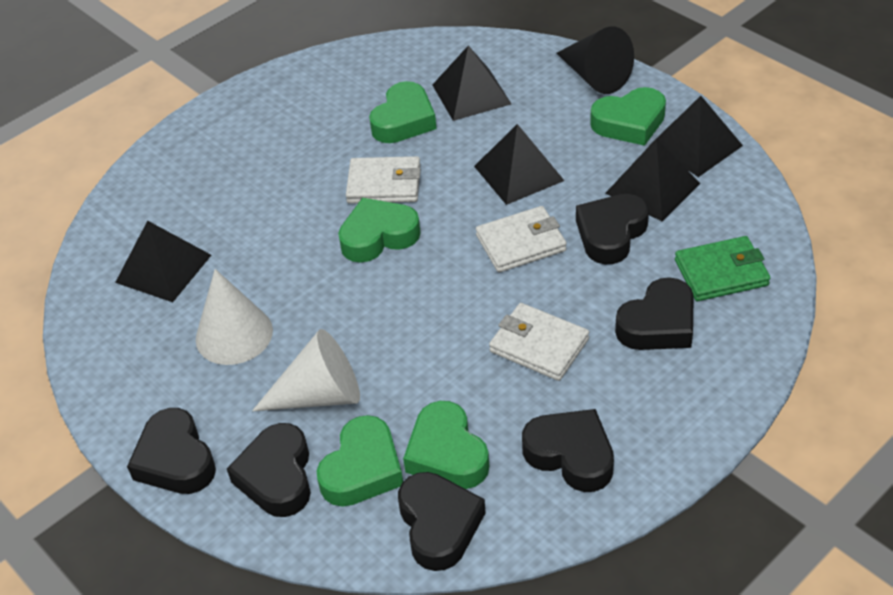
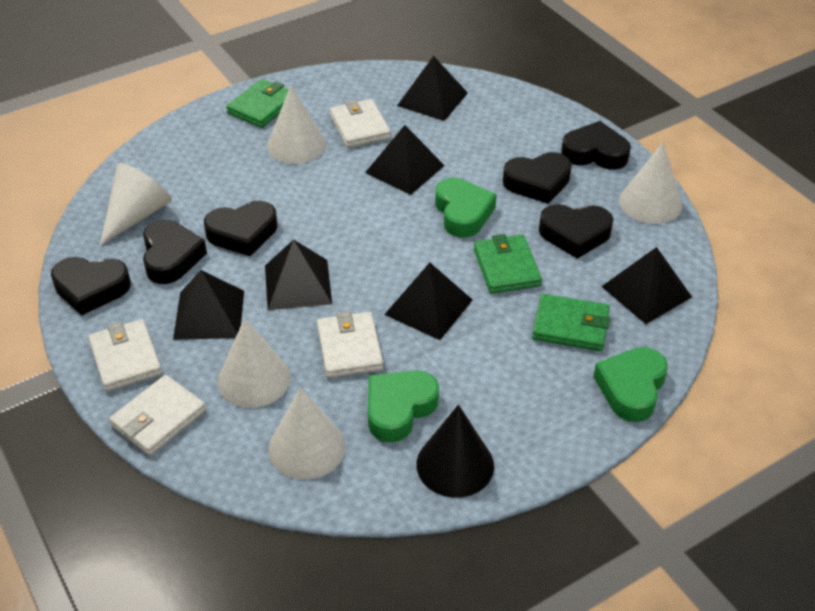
black pyramid: 5 -> 6
green heart: 5 -> 3
green wallet: 1 -> 3
white cone: 2 -> 5
white wallet: 3 -> 4

